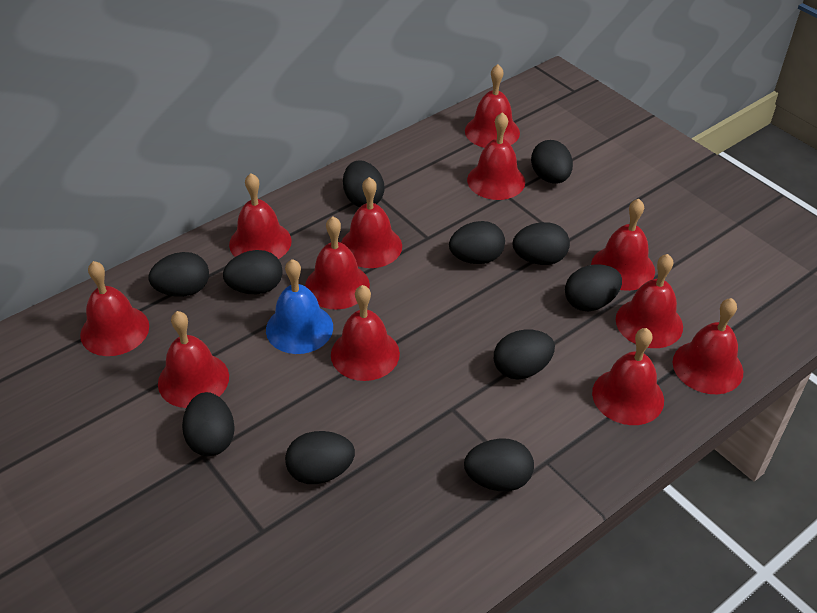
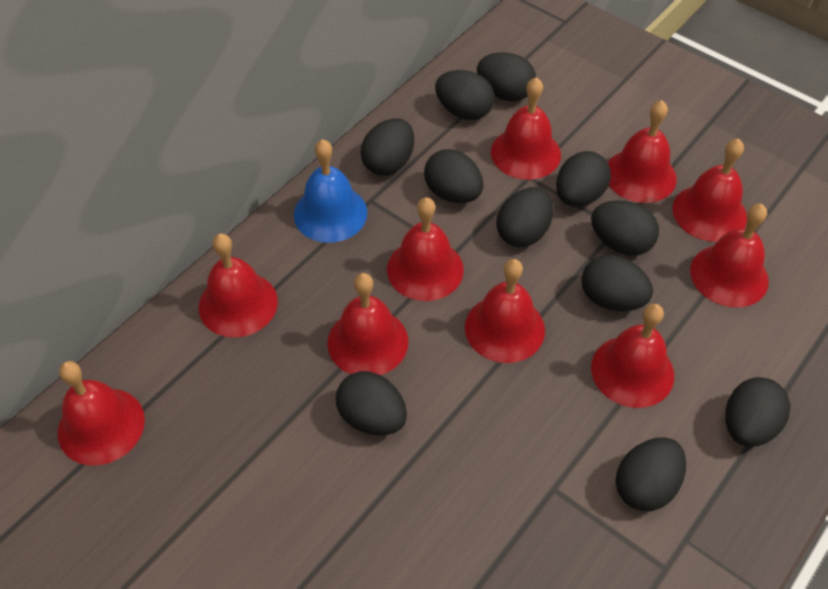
red bell: 12 -> 10

